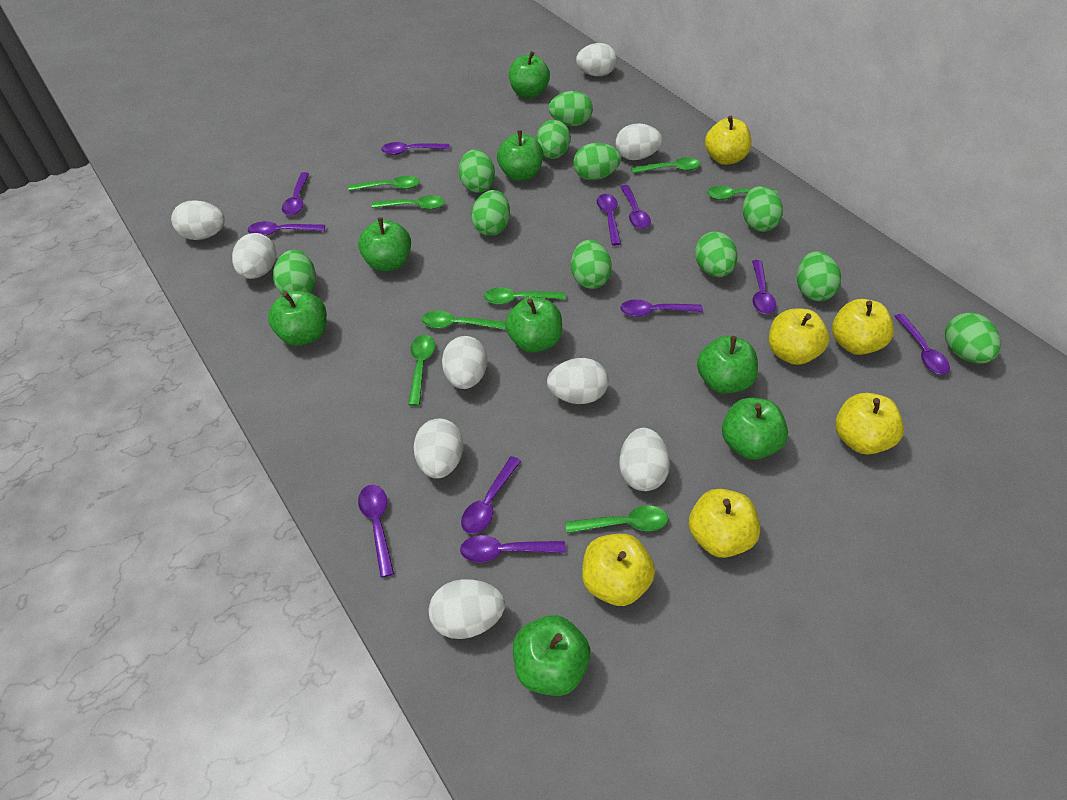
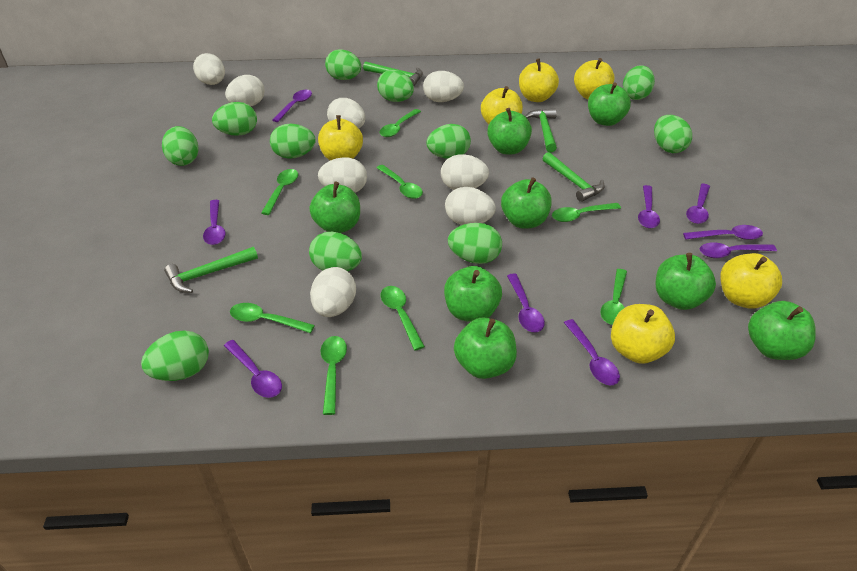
green hammer: 0 -> 4
purple spoon: 11 -> 9
white egg: 9 -> 8

